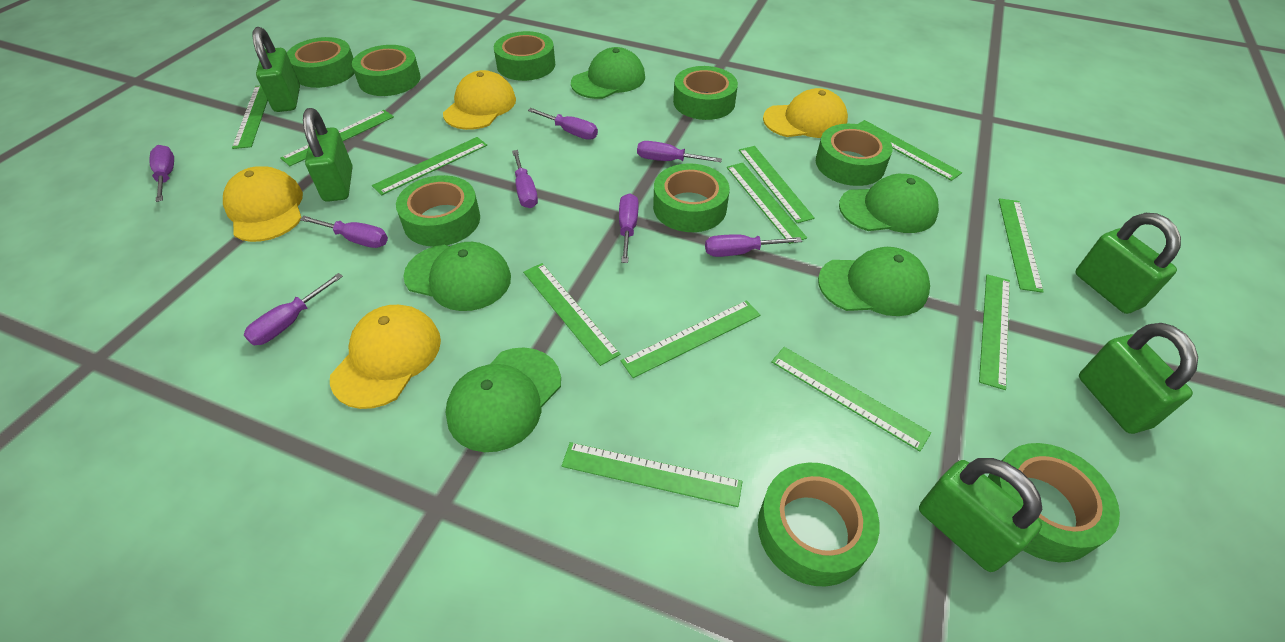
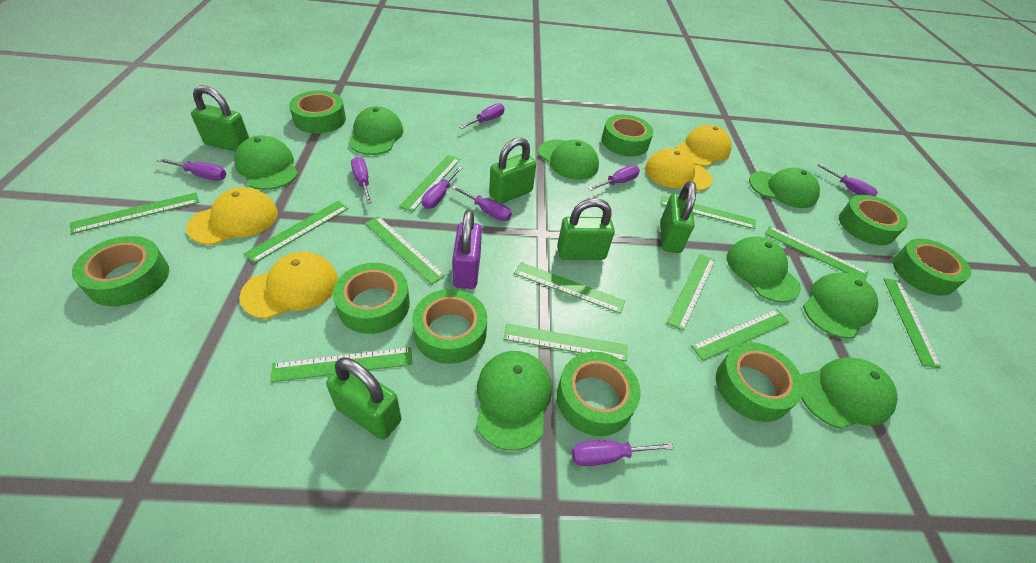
green cap: 5 -> 8
purple padlock: 0 -> 1

